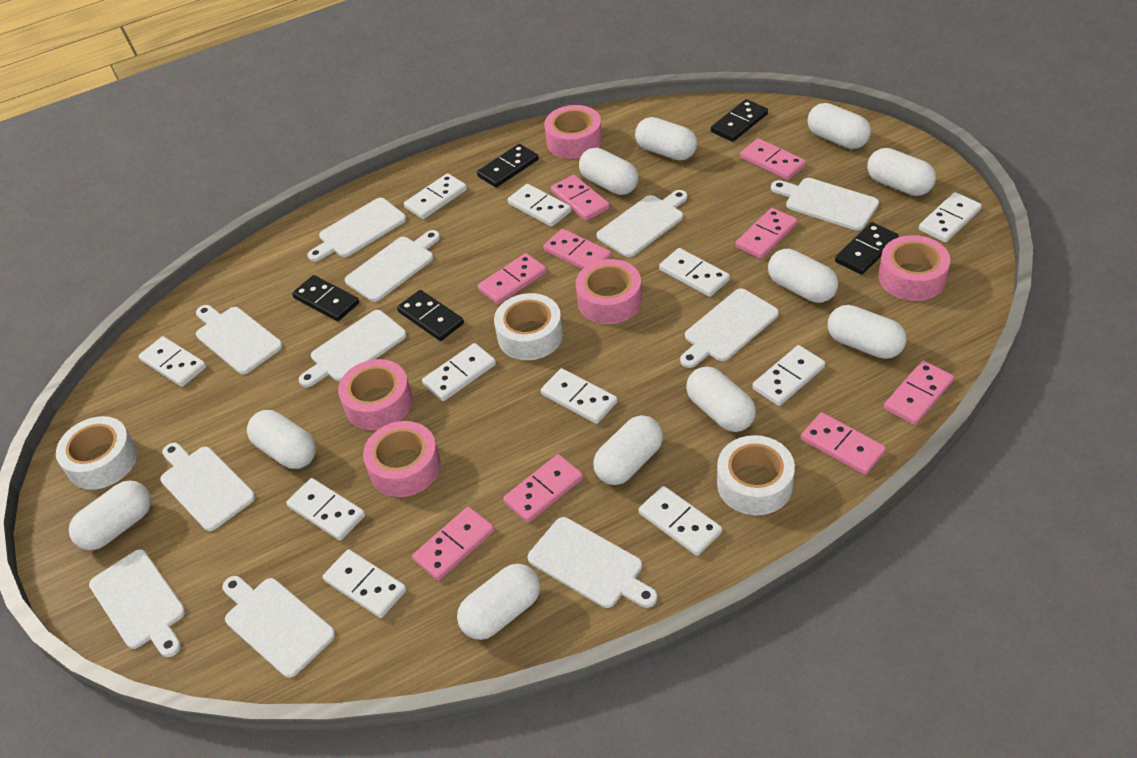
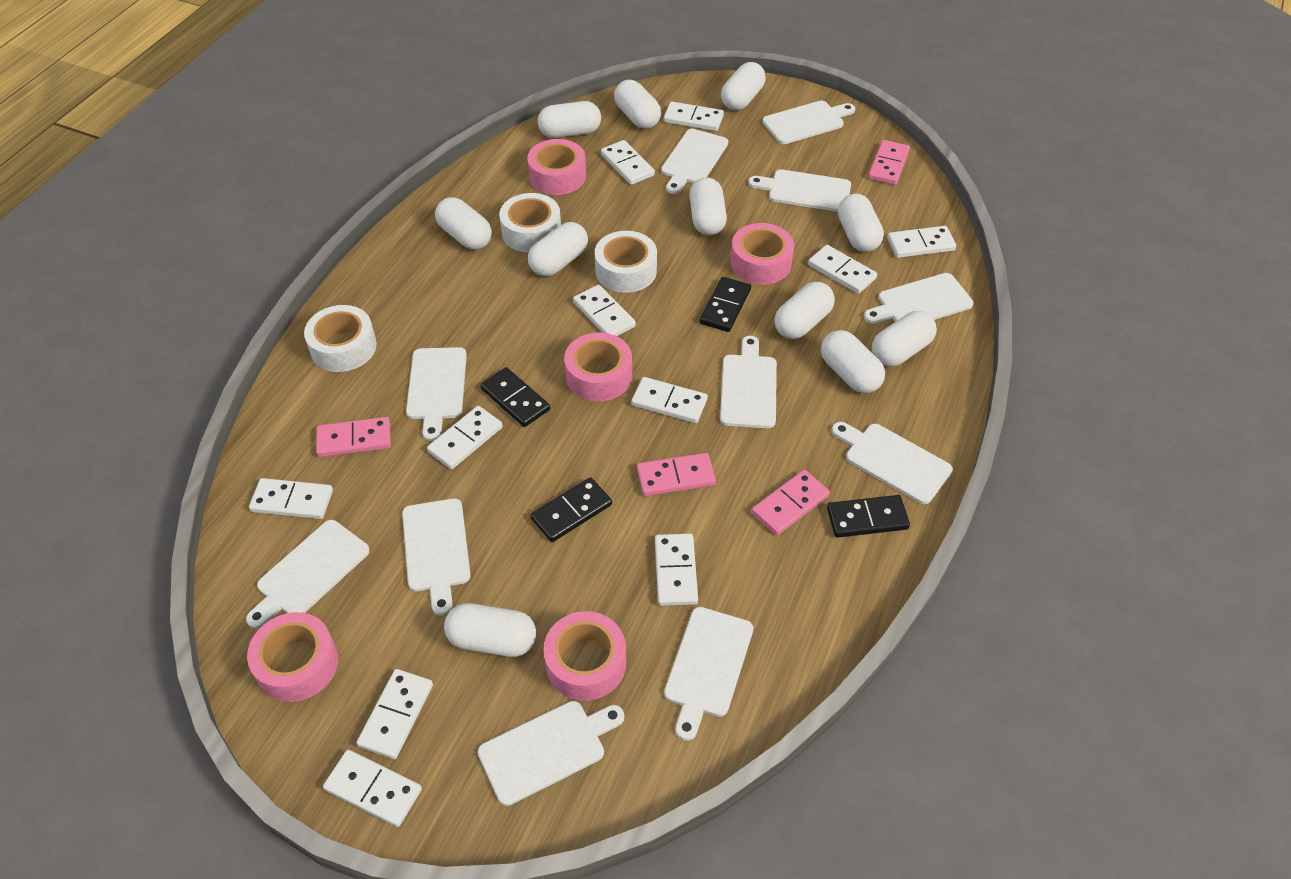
black domino: 5 -> 4
pink domino: 9 -> 4

